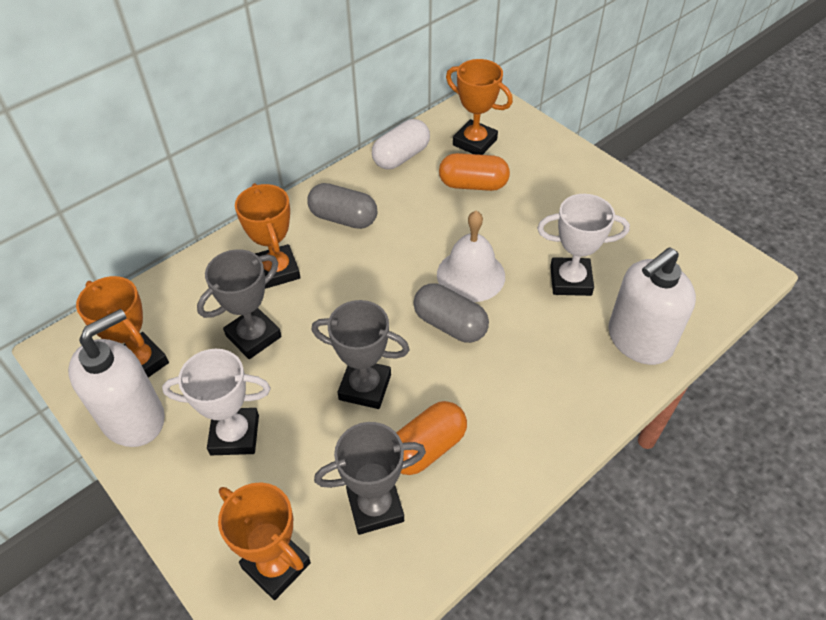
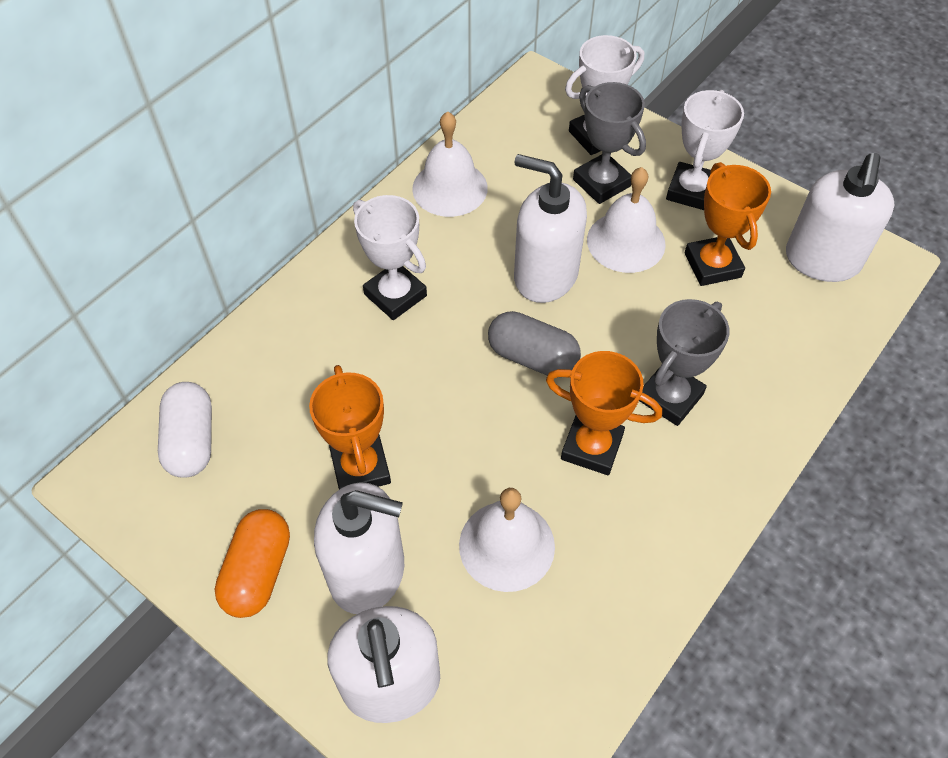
grey capsule: 2 -> 1
grey trophy: 3 -> 2
orange capsule: 2 -> 1
orange trophy: 4 -> 3
white bell: 1 -> 3
white soap dispenser: 2 -> 4
white trophy: 2 -> 3

